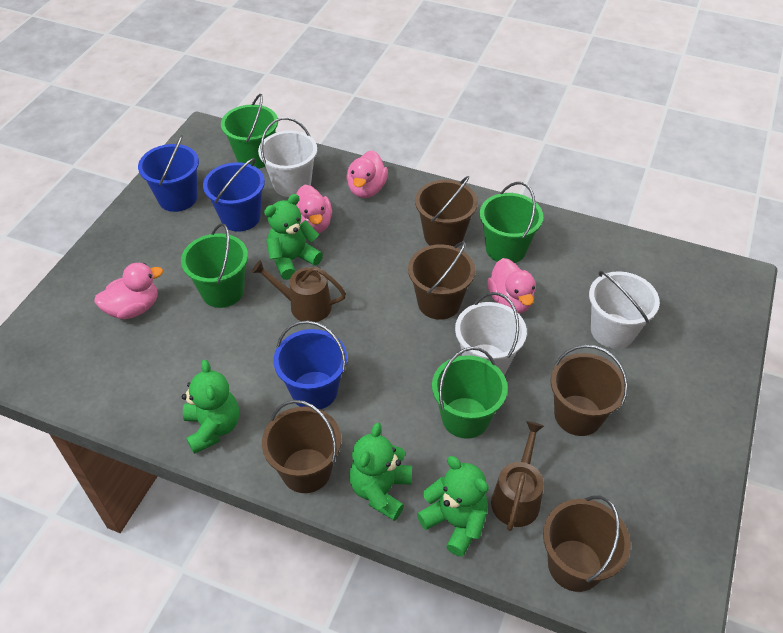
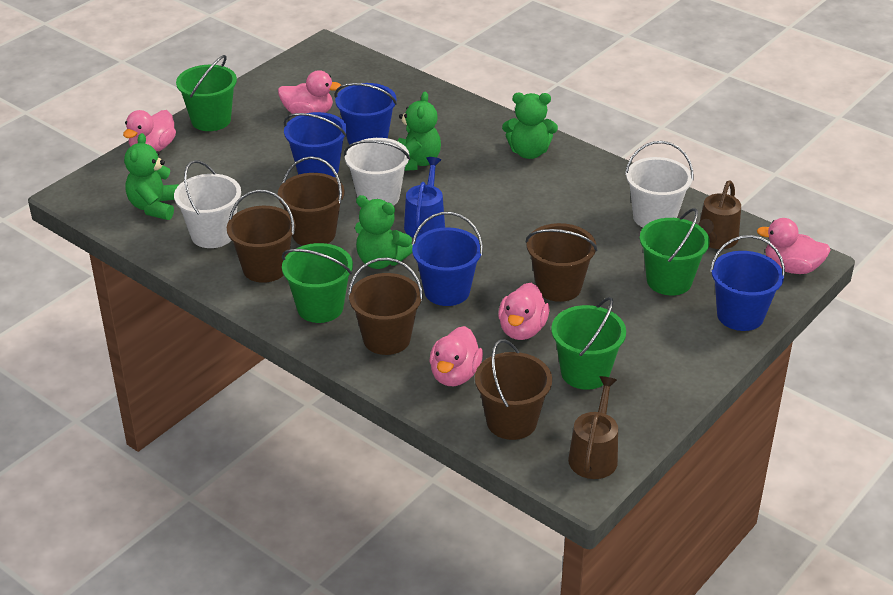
blue bucket: 3 -> 4
blue watering can: 0 -> 1
pink duck: 4 -> 5

